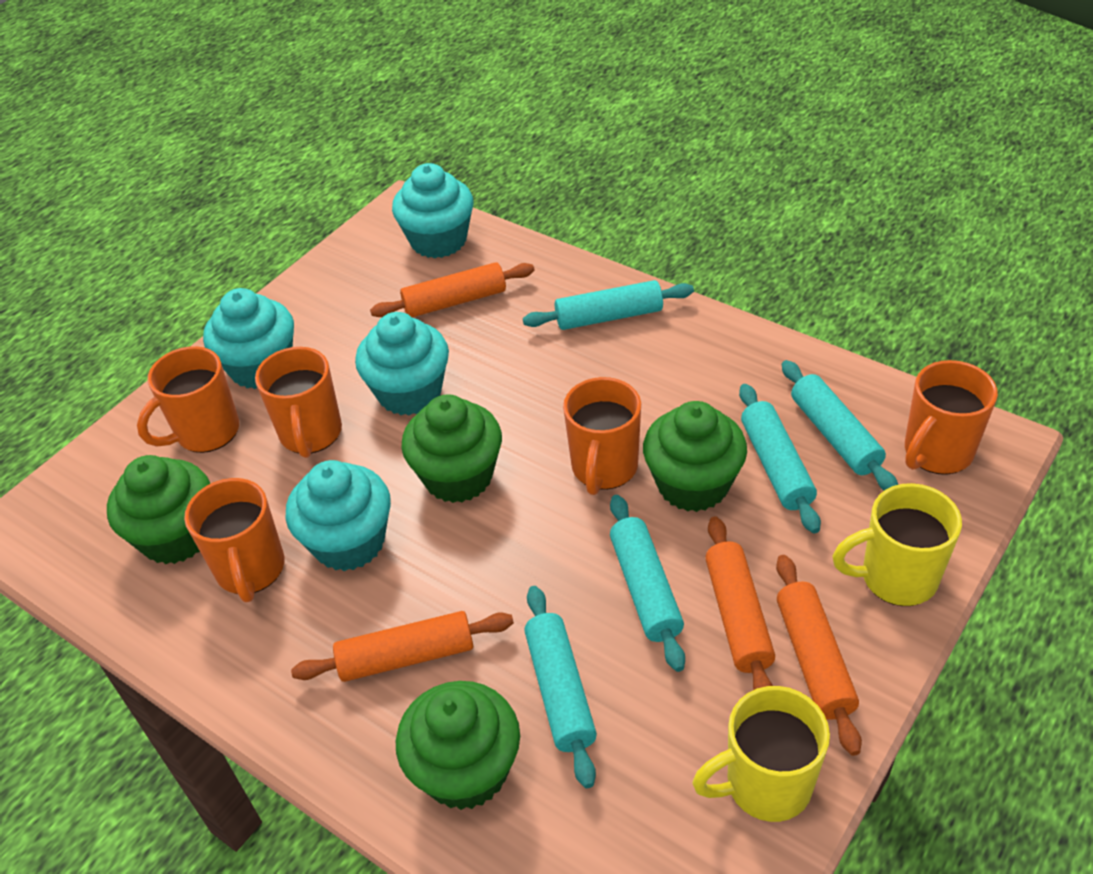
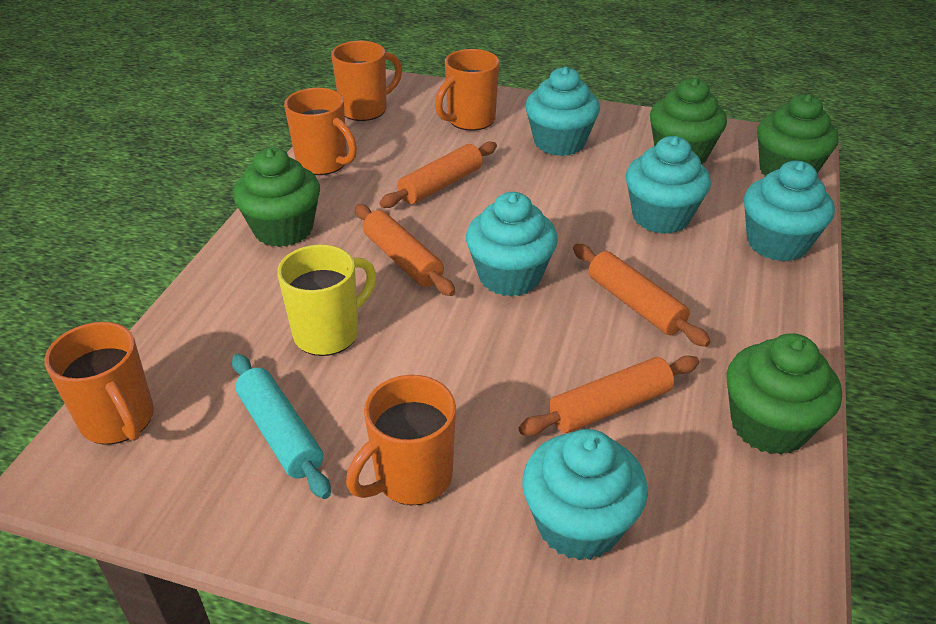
turquoise cupcake: 4 -> 5
turquoise rolling pin: 5 -> 1
yellow mug: 2 -> 1

